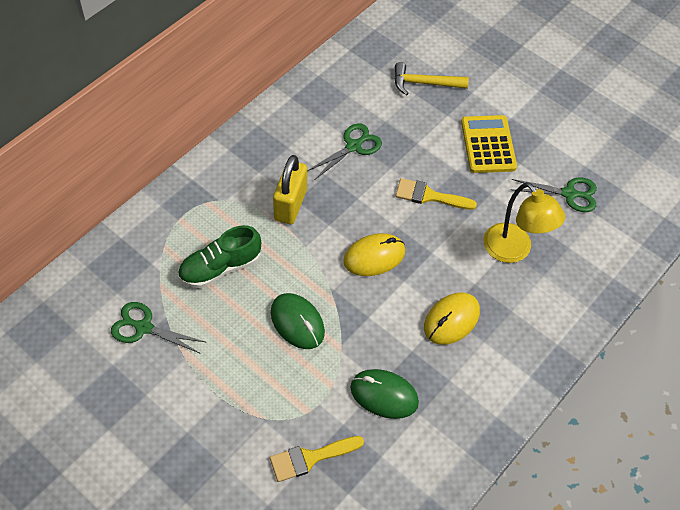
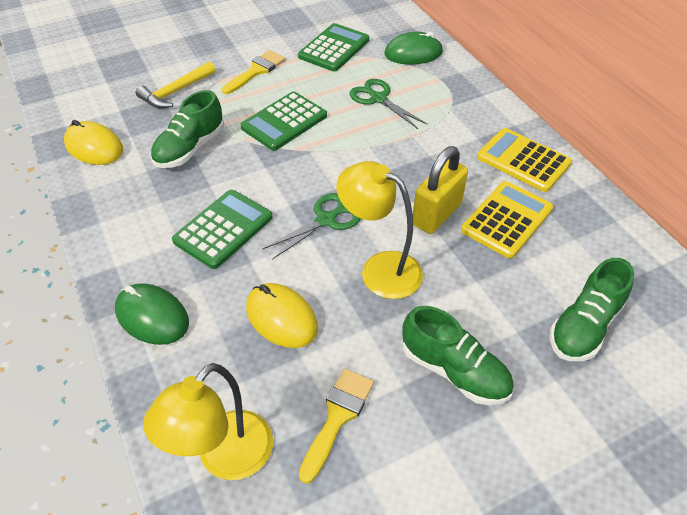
green calculator: 0 -> 3
green scissors: 3 -> 2
green shoe: 1 -> 3
yellow calculator: 1 -> 2
yellow lamp: 1 -> 2

